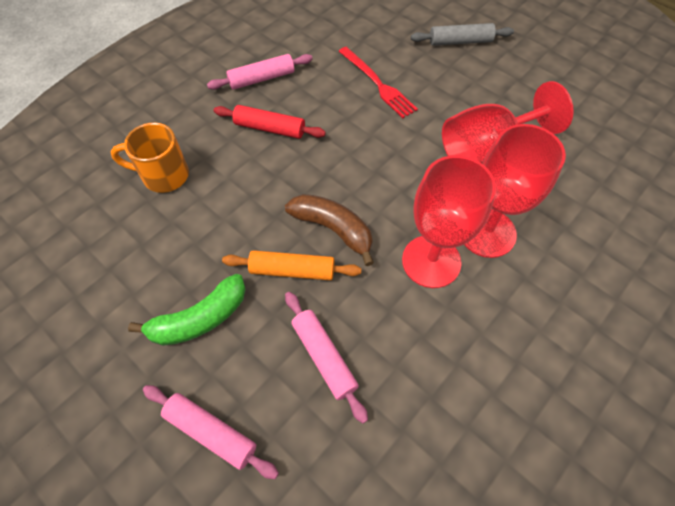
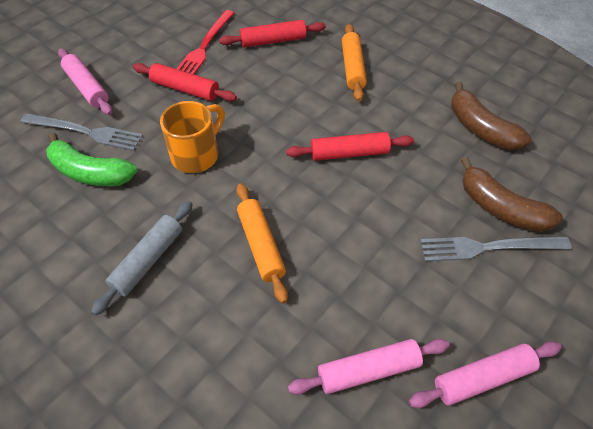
brown banana: 1 -> 2
grey fork: 0 -> 2
orange rolling pin: 1 -> 2
red goblet: 3 -> 0
red rolling pin: 1 -> 3

